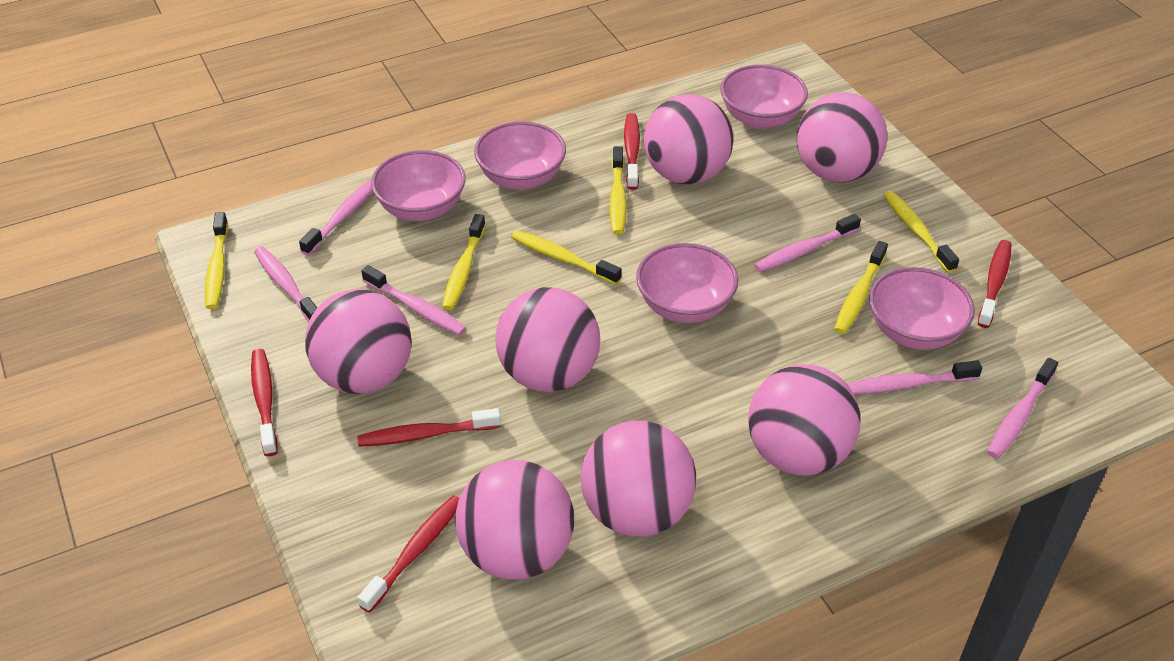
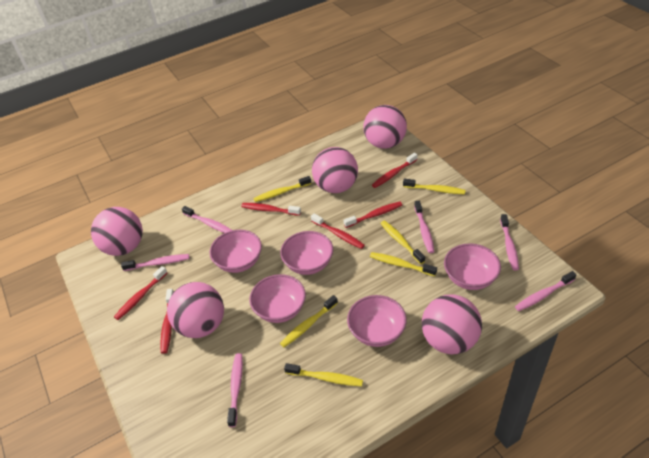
pink ball: 7 -> 5
red toothbrush: 5 -> 6

